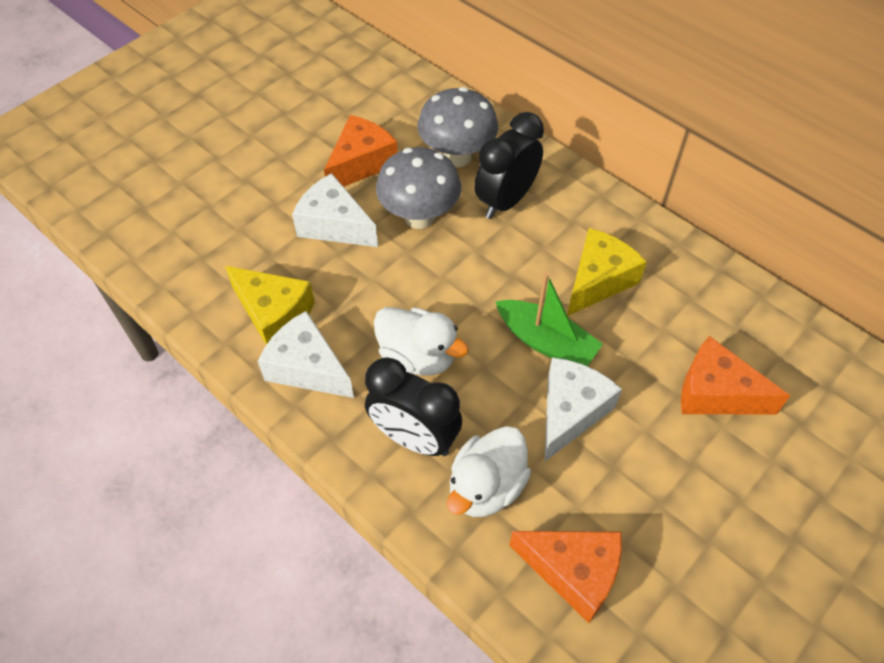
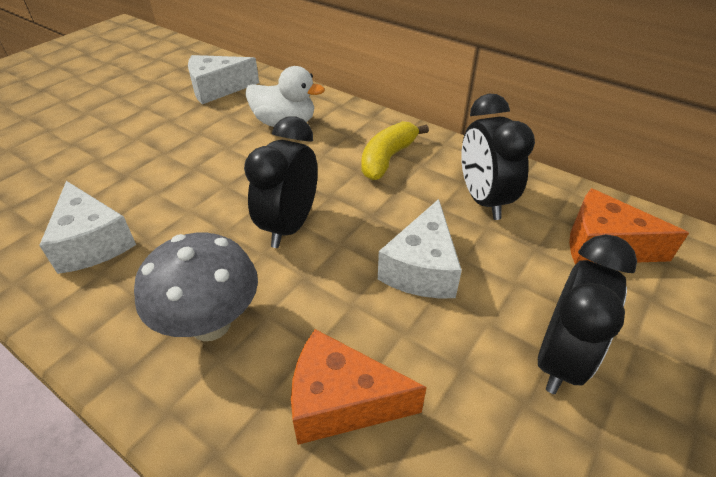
black clock: 2 -> 3
green boat: 1 -> 0
grey mushroom: 2 -> 1
orange cheese: 3 -> 2
white duck: 2 -> 1
yellow banana: 0 -> 1
yellow cheese: 2 -> 0

